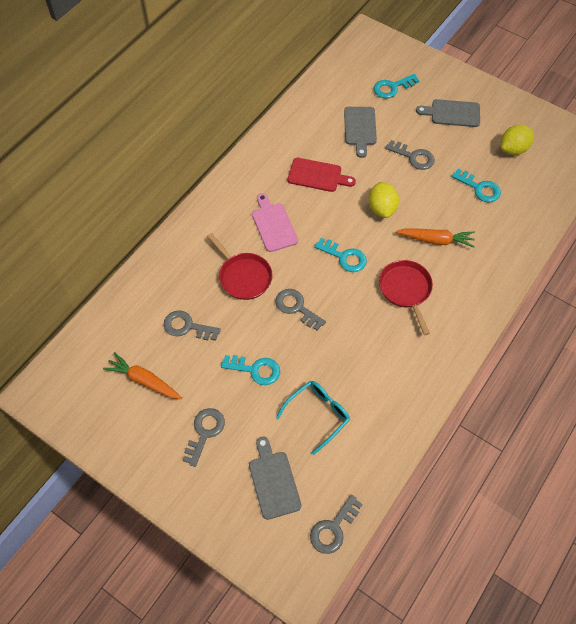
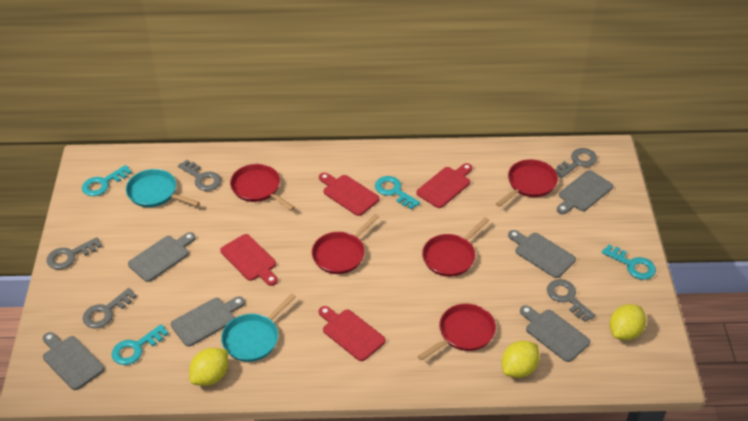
grey cutting board: 3 -> 6
orange carrot: 2 -> 0
pink cutting board: 1 -> 0
red cutting board: 1 -> 4
red pan: 2 -> 5
turquoise glasses: 1 -> 0
turquoise pan: 0 -> 2
yellow lemon: 2 -> 3

